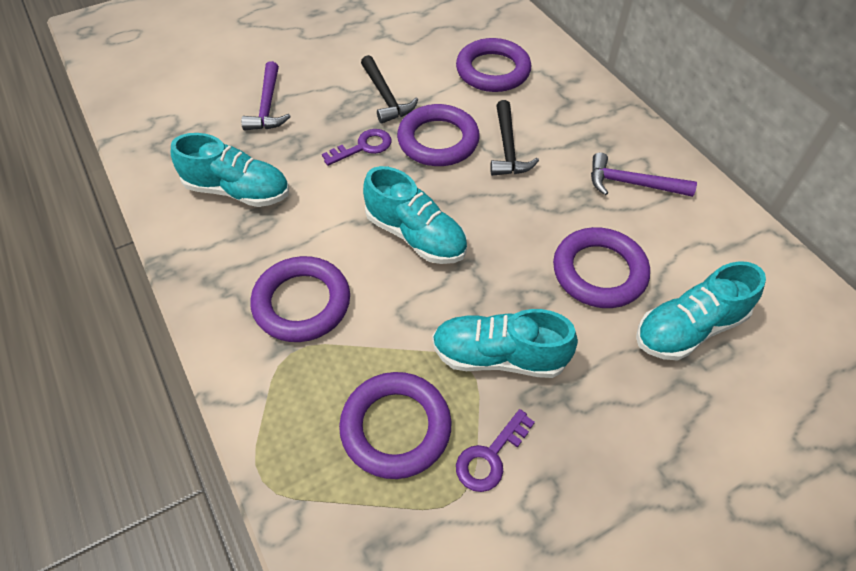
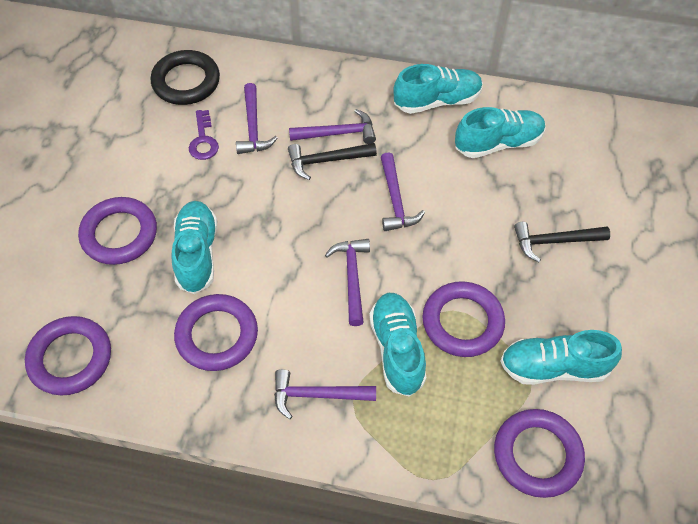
black ring: 0 -> 1
purple hammer: 2 -> 5
purple key: 2 -> 1
turquoise shoe: 4 -> 5

